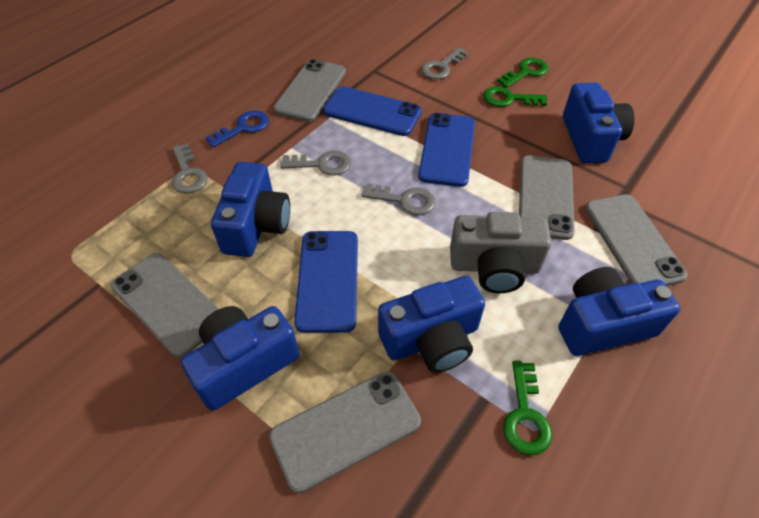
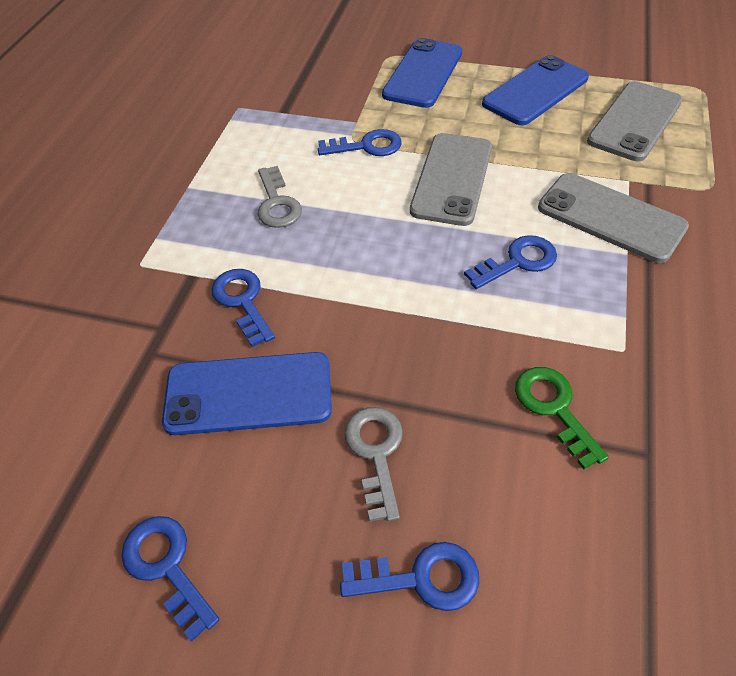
blue camera: 5 -> 0
blue key: 1 -> 5
green key: 3 -> 1
grey camera: 1 -> 0
grey key: 4 -> 2
grey phone: 5 -> 3

